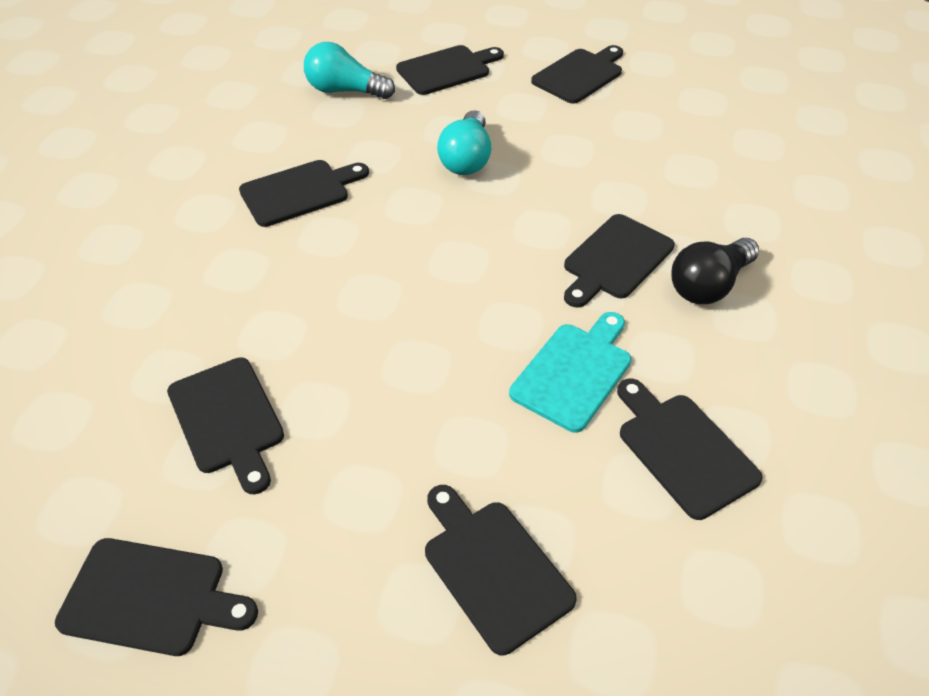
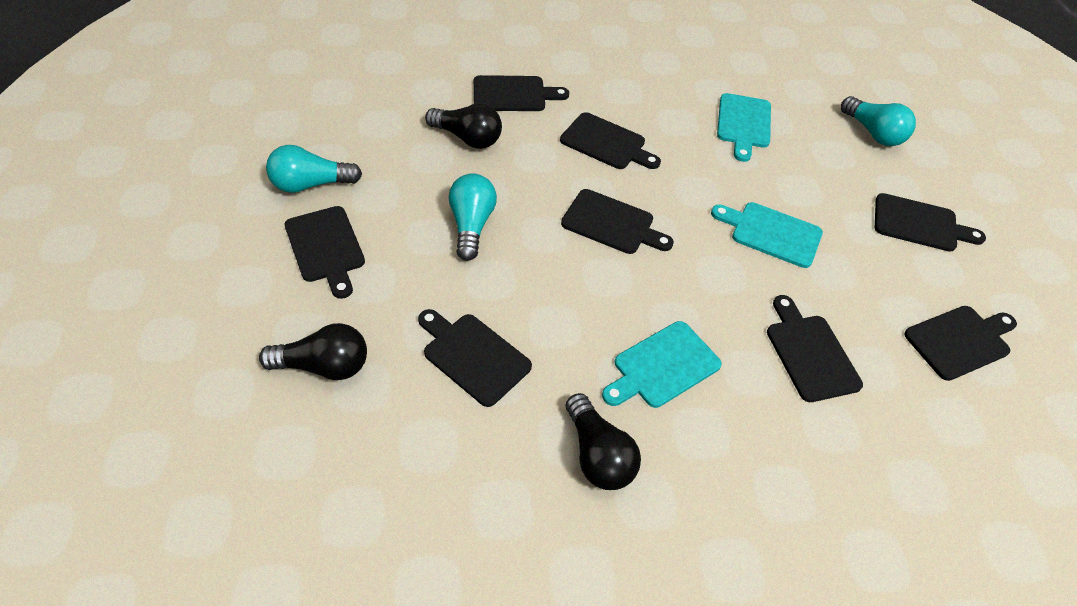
black light bulb: 1 -> 3
turquoise cutting board: 1 -> 3
turquoise light bulb: 2 -> 3

